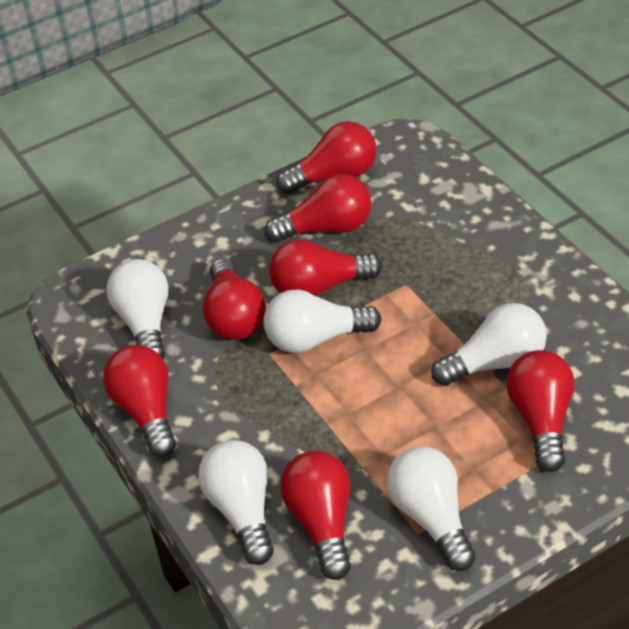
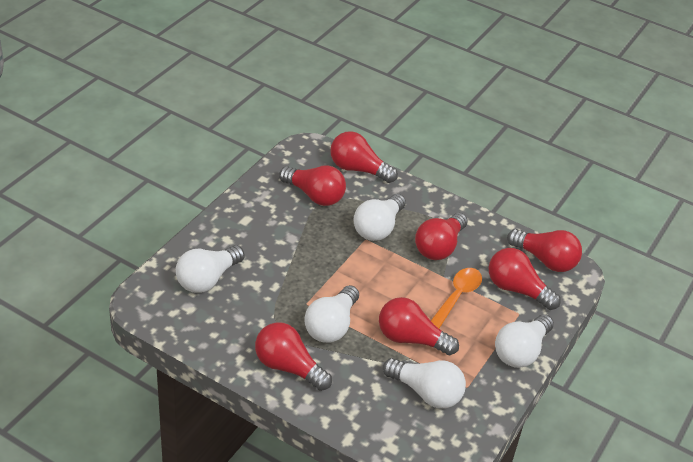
orange spoon: 0 -> 1

